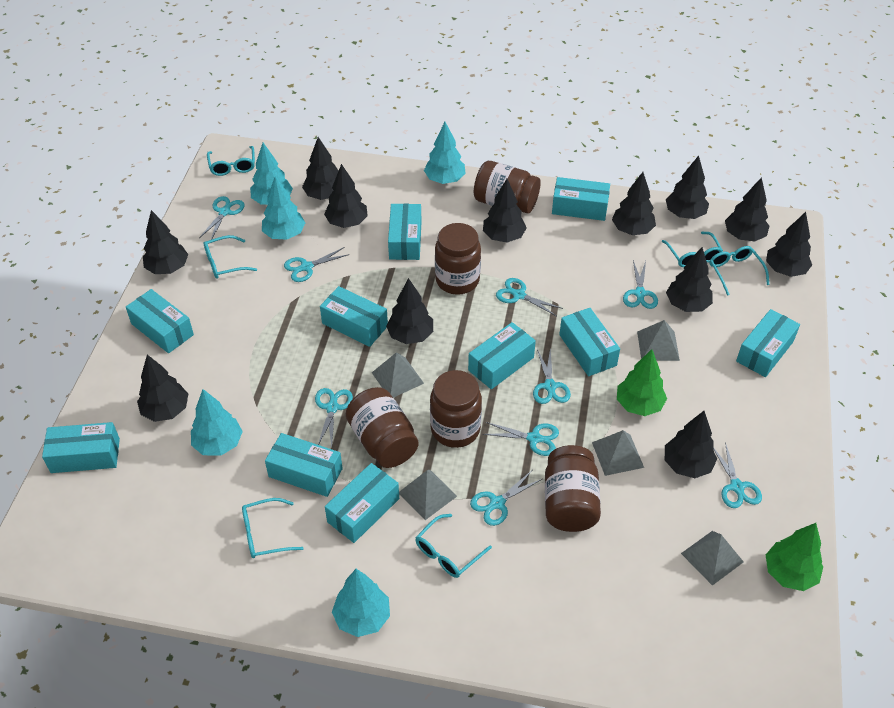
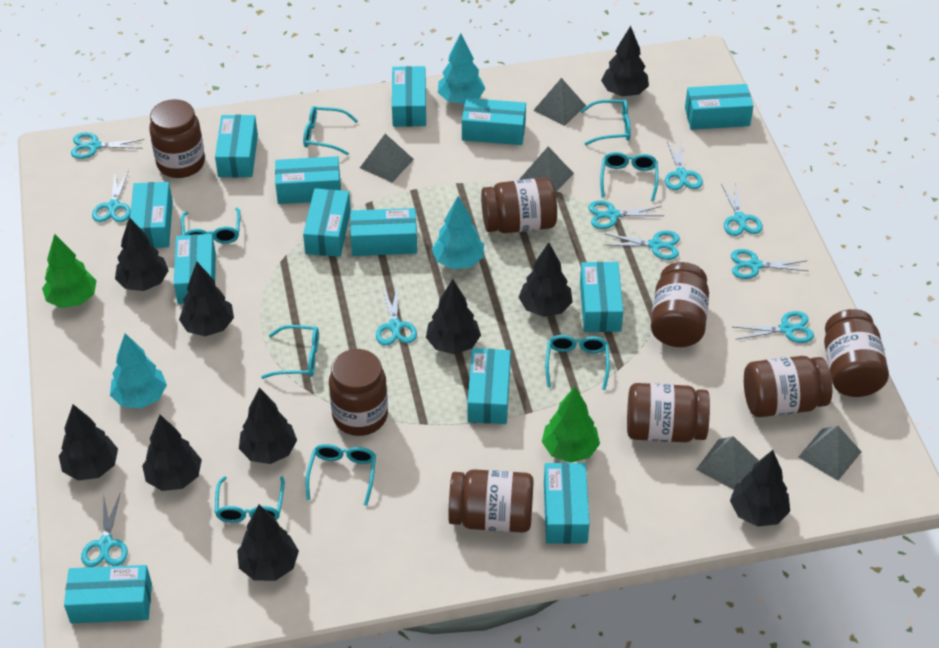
black tree: 12 -> 10
brown jar: 5 -> 8
turquoise box: 10 -> 13
turquoise glasses: 6 -> 8
turquoise scissors: 9 -> 10
turquoise tree: 5 -> 3

